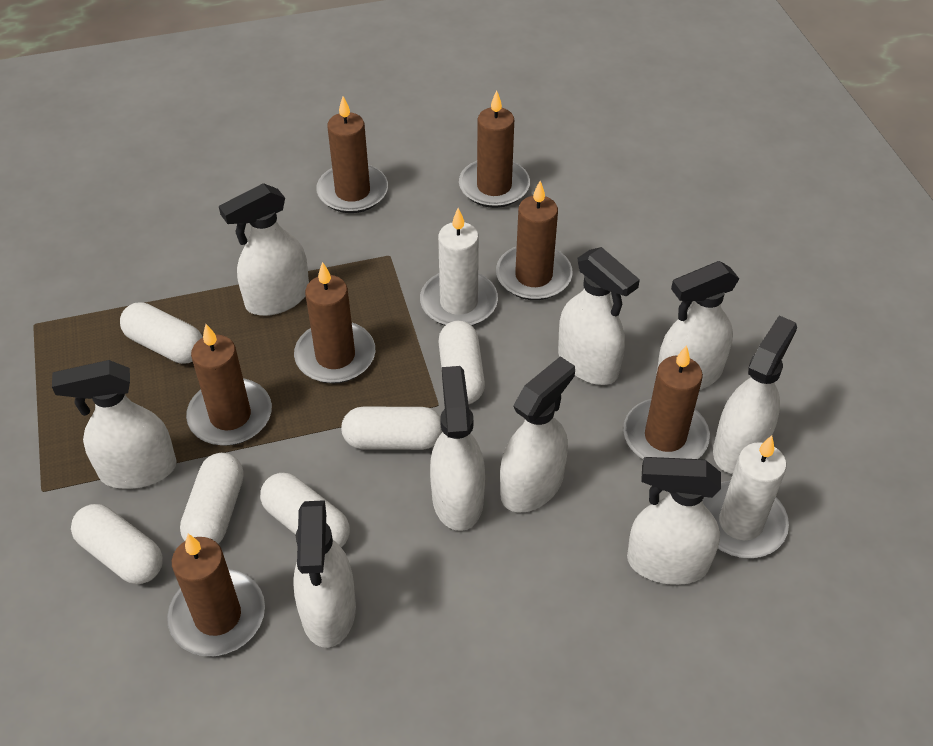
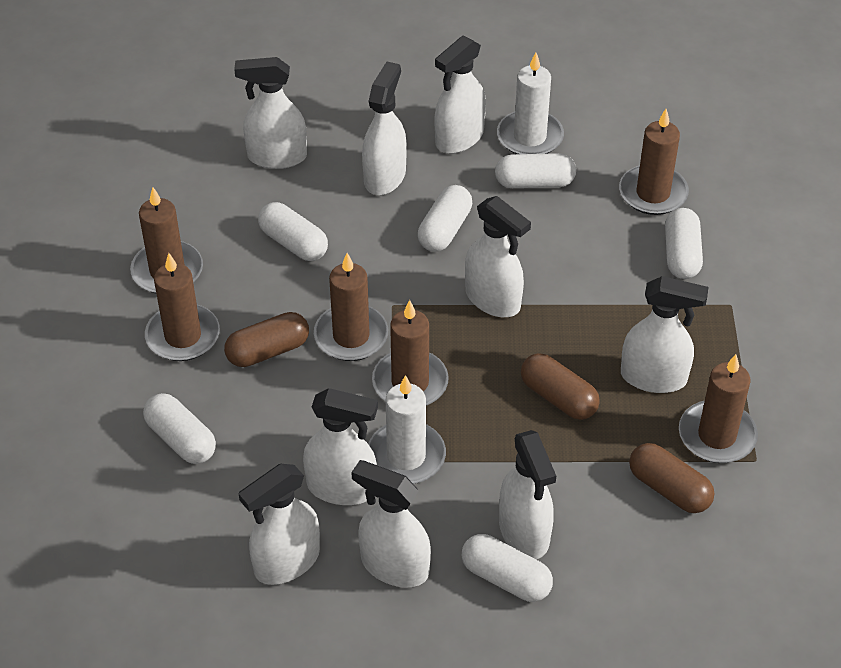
brown candle: 7 -> 6
brown capsule: 0 -> 3

